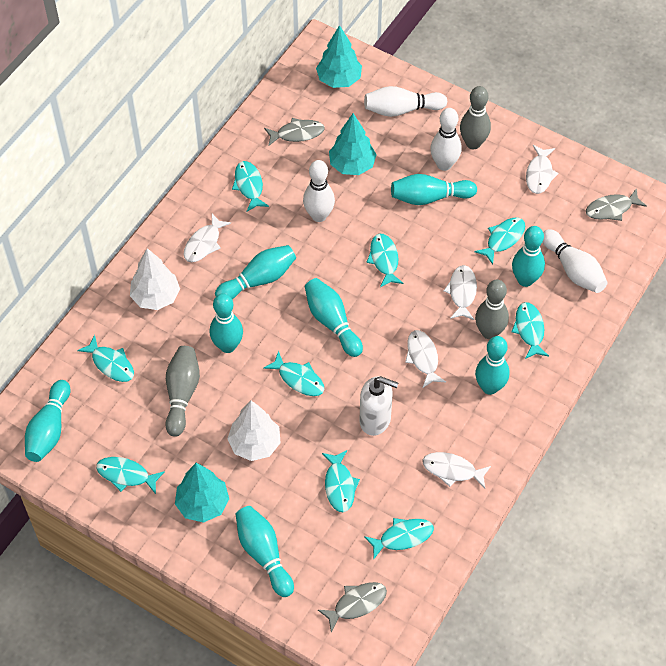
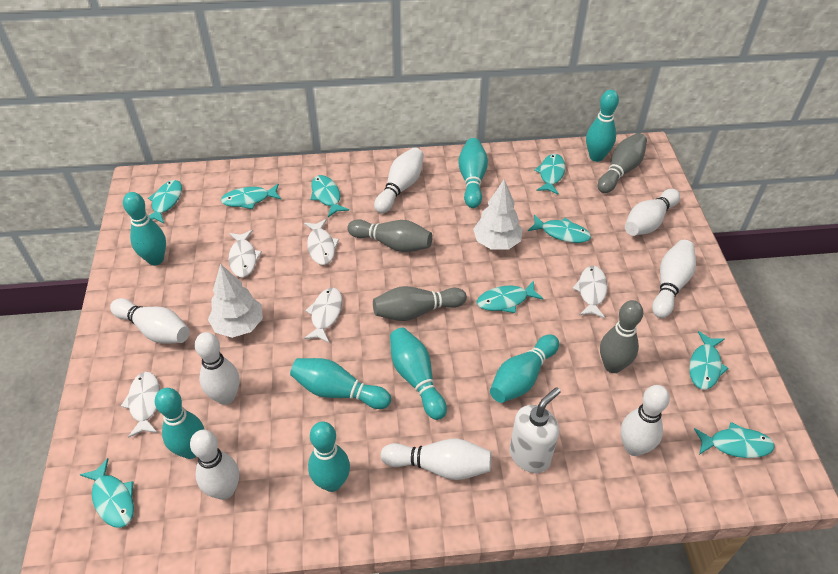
grey bowling pin: 3 -> 4
grey fish: 3 -> 0
turquoise tree: 3 -> 0
white bowling pin: 4 -> 8

